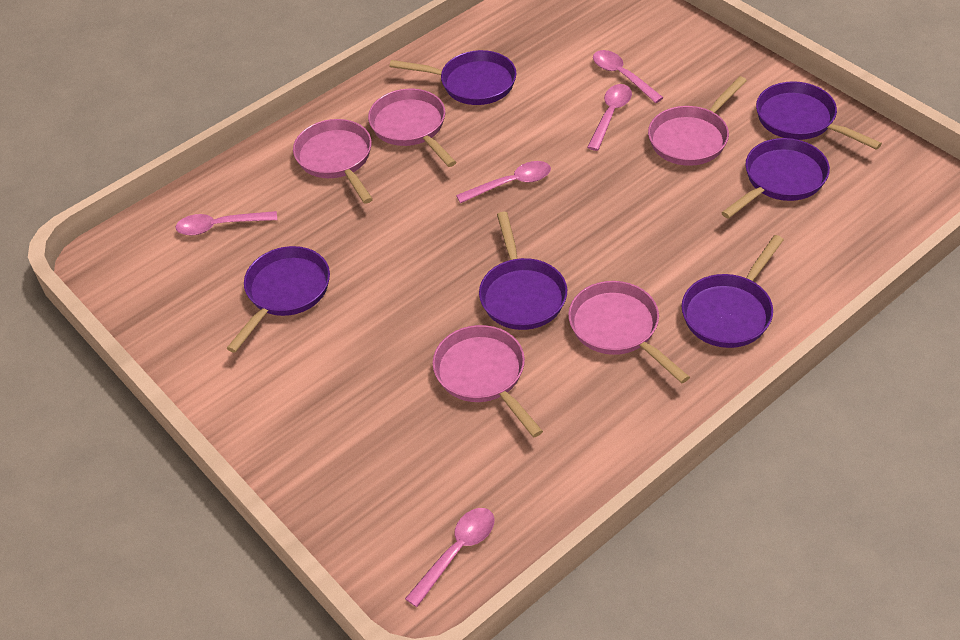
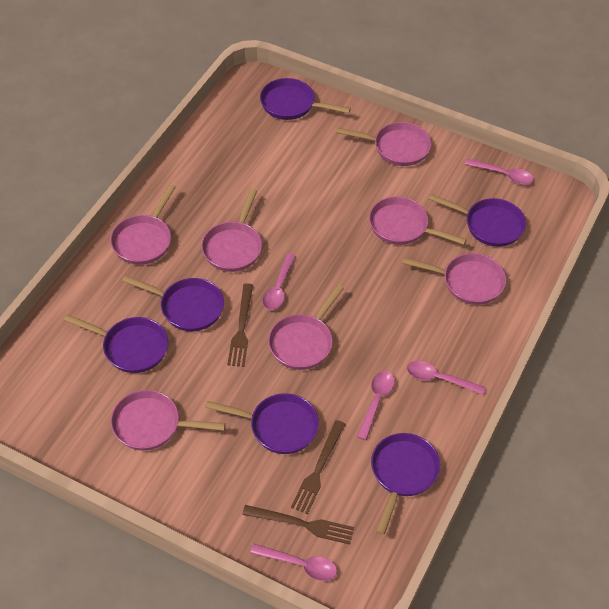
brown fork: 0 -> 3
pink pan: 5 -> 7

